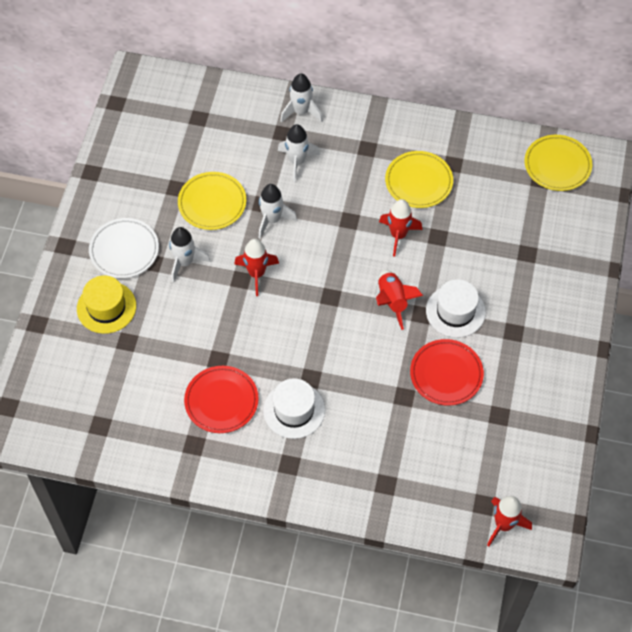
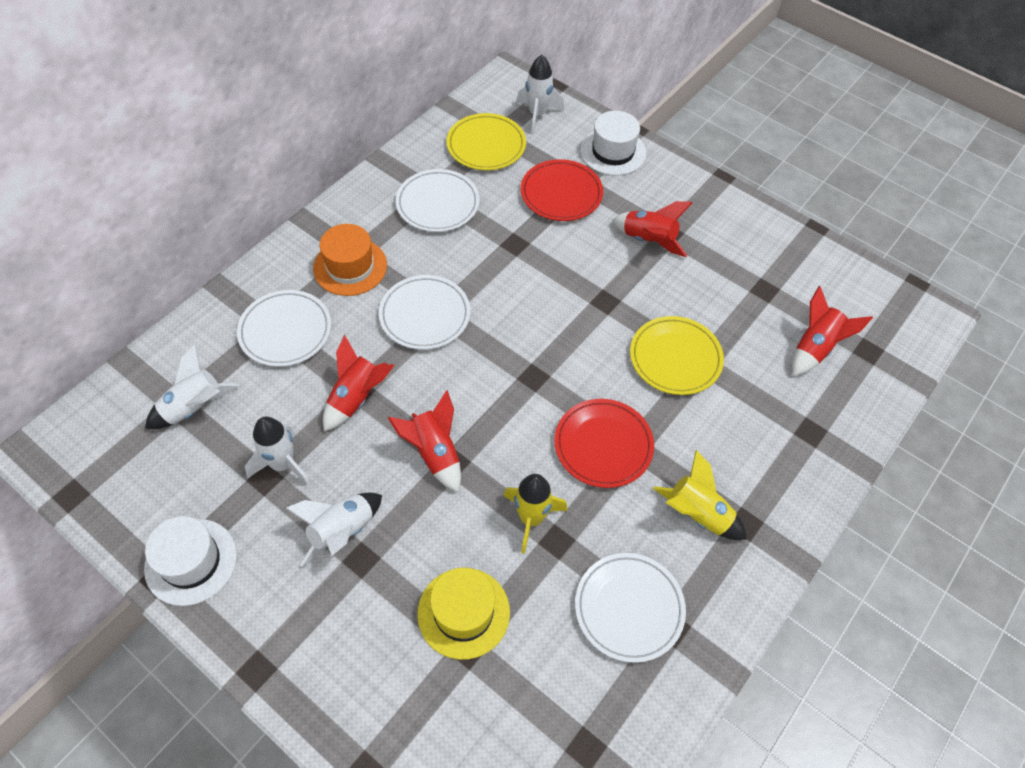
orange hat: 0 -> 1
white plate: 1 -> 4
yellow plate: 3 -> 2
yellow rocket: 0 -> 2

